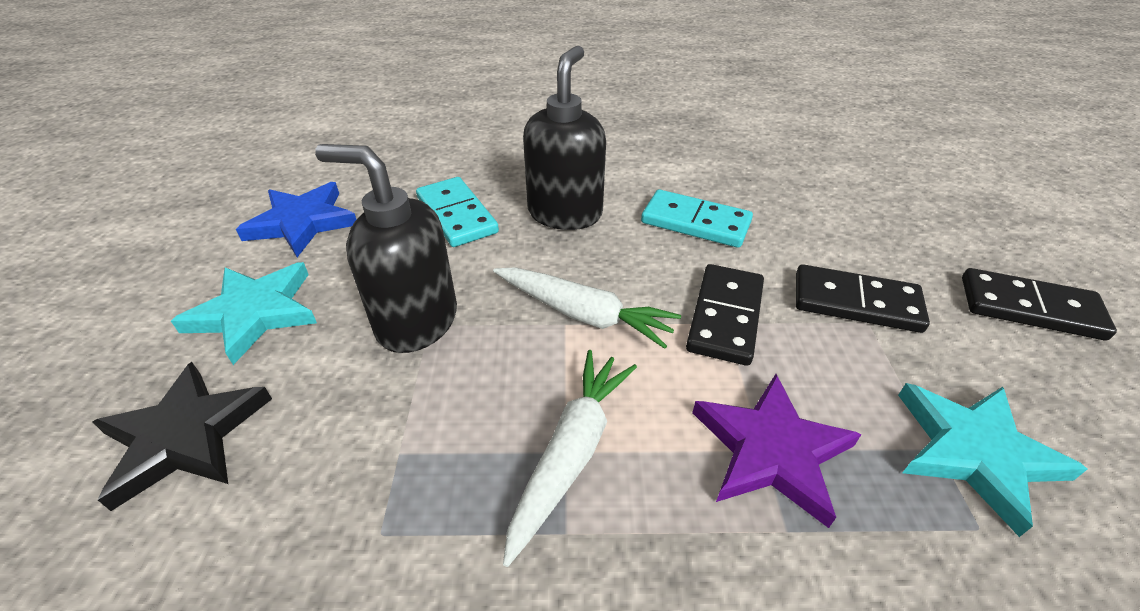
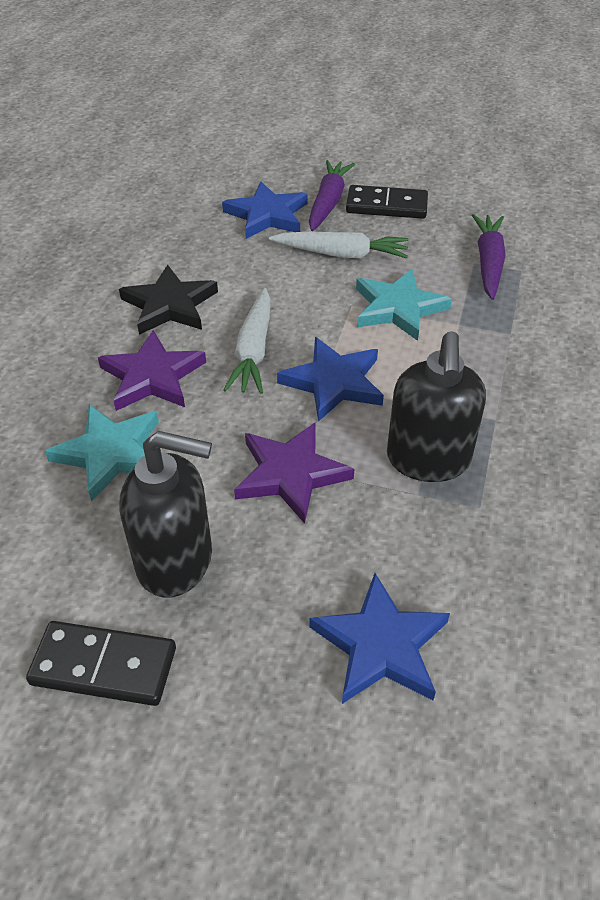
black domino: 3 -> 2
blue star: 1 -> 3
purple carrot: 0 -> 2
purple star: 1 -> 2
turquoise domino: 2 -> 0

